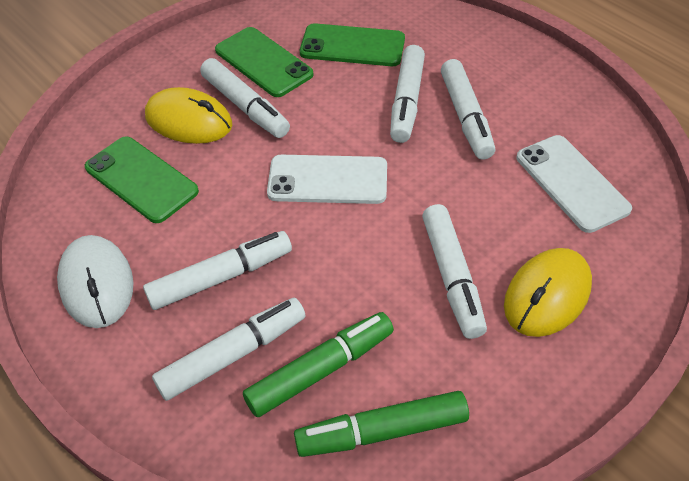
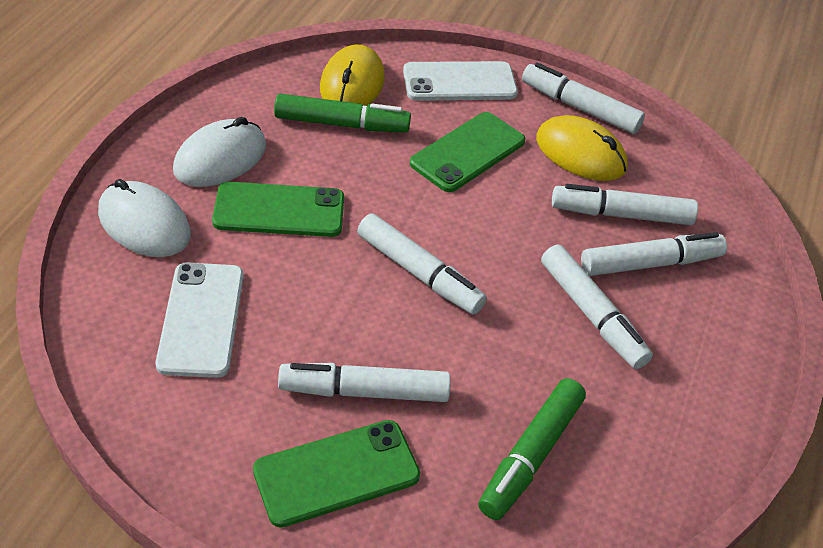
white mouse: 1 -> 2

